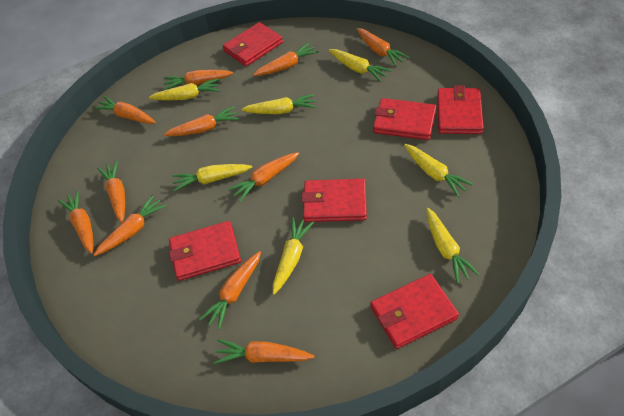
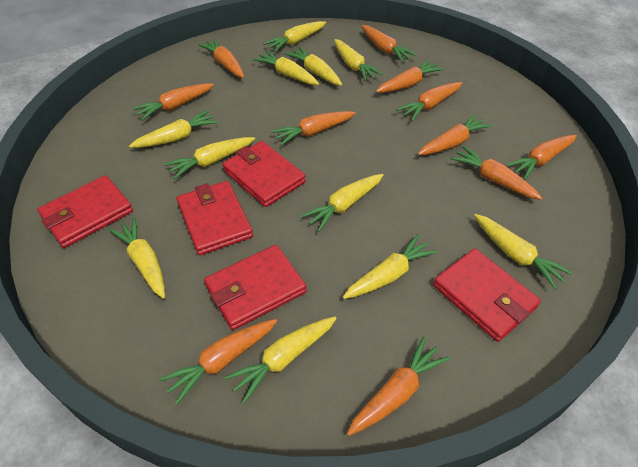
red wallet: 6 -> 5
yellow carrot: 7 -> 11

